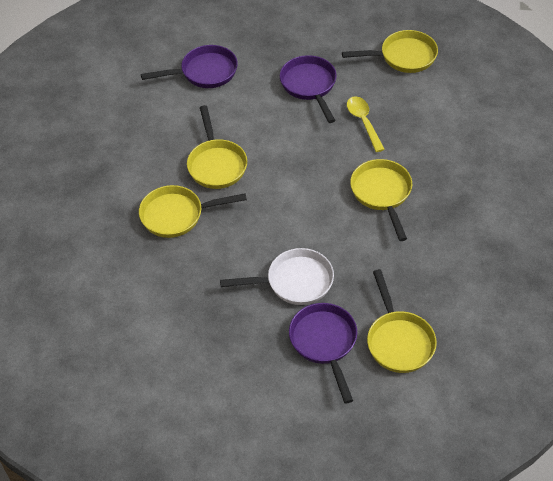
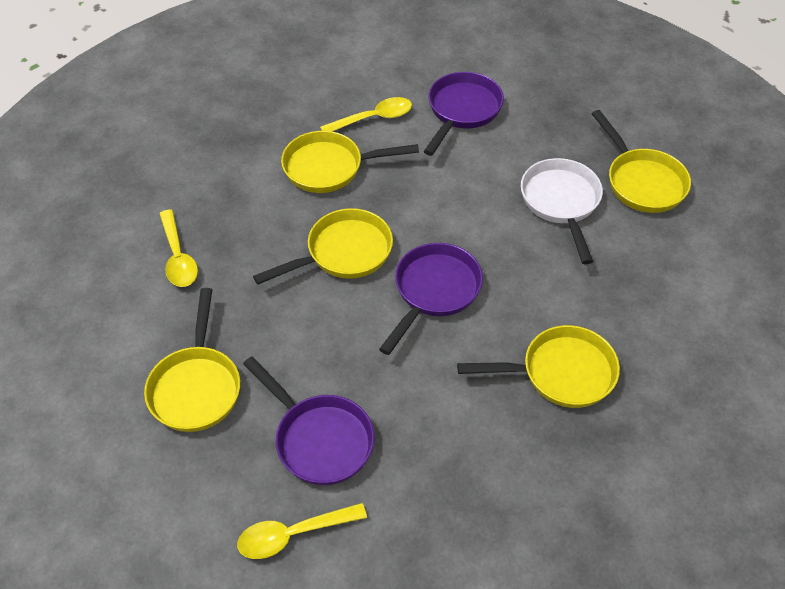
yellow spoon: 1 -> 3

